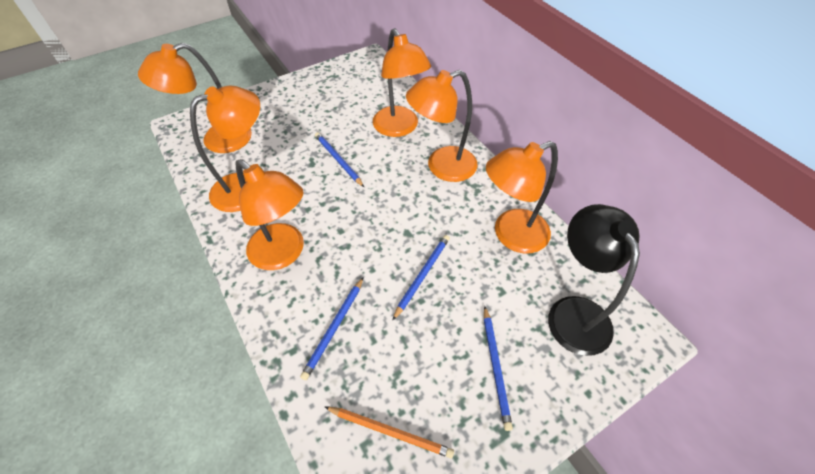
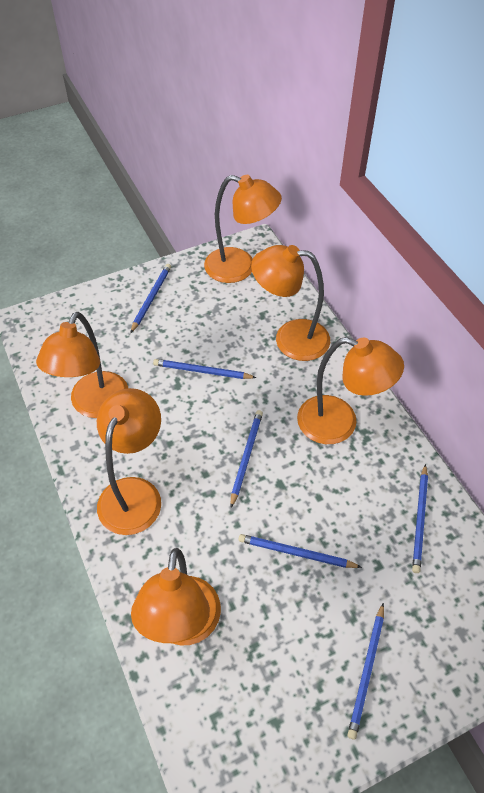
black lamp: 1 -> 0
blue pencil: 4 -> 6
orange pencil: 1 -> 0

